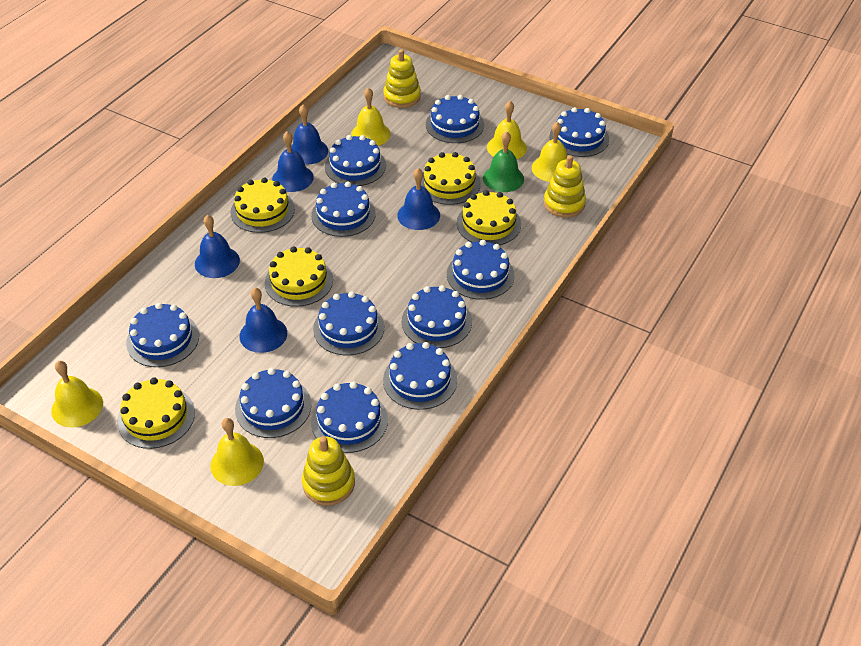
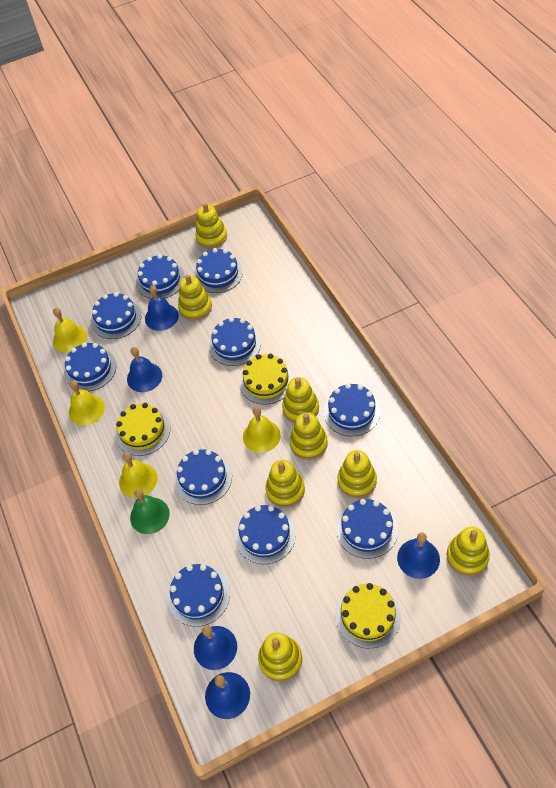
blue cake: 11 -> 10
yellow bell: 5 -> 4
yellow cake: 5 -> 3
yellow stacking toy: 3 -> 8

